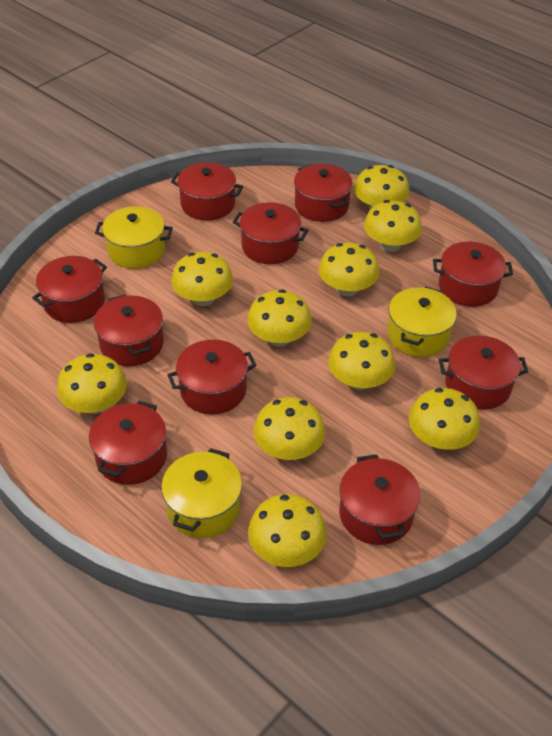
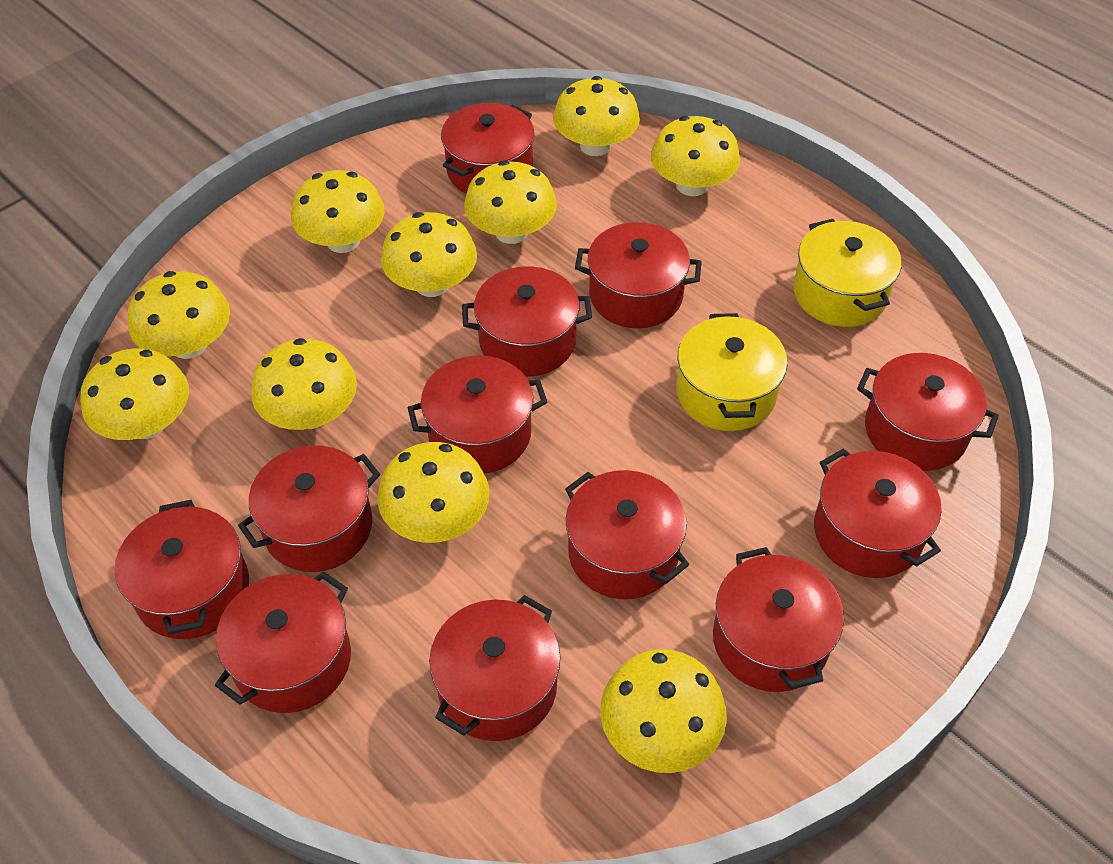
red pot: 10 -> 12
yellow pot: 3 -> 2

